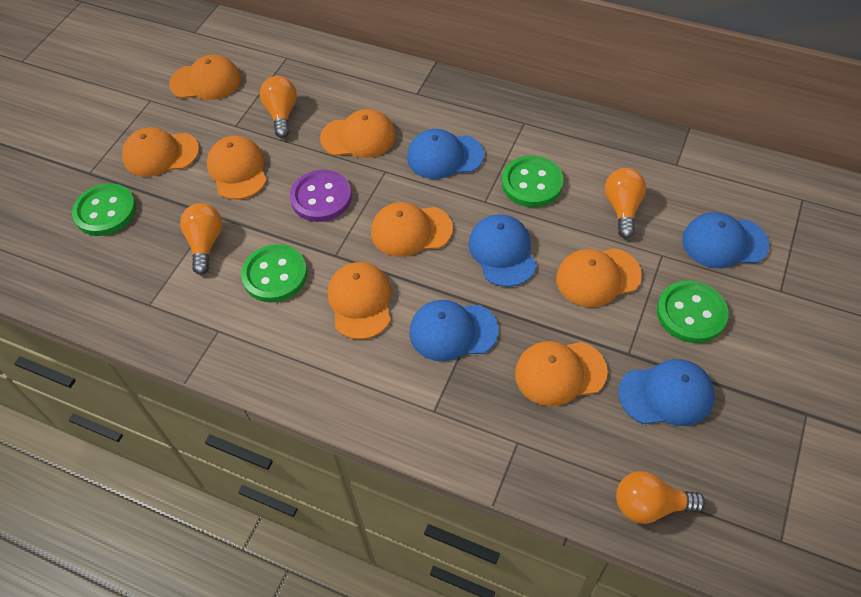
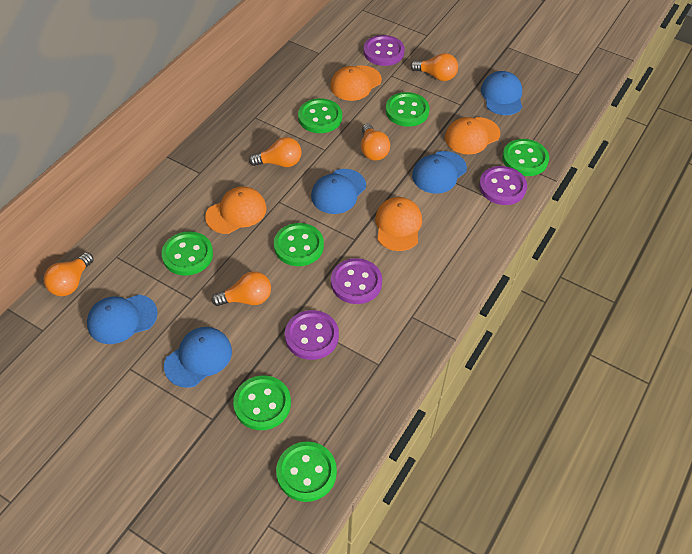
green button: 4 -> 7
orange cap: 8 -> 4
orange light bulb: 4 -> 5
purple button: 1 -> 4

